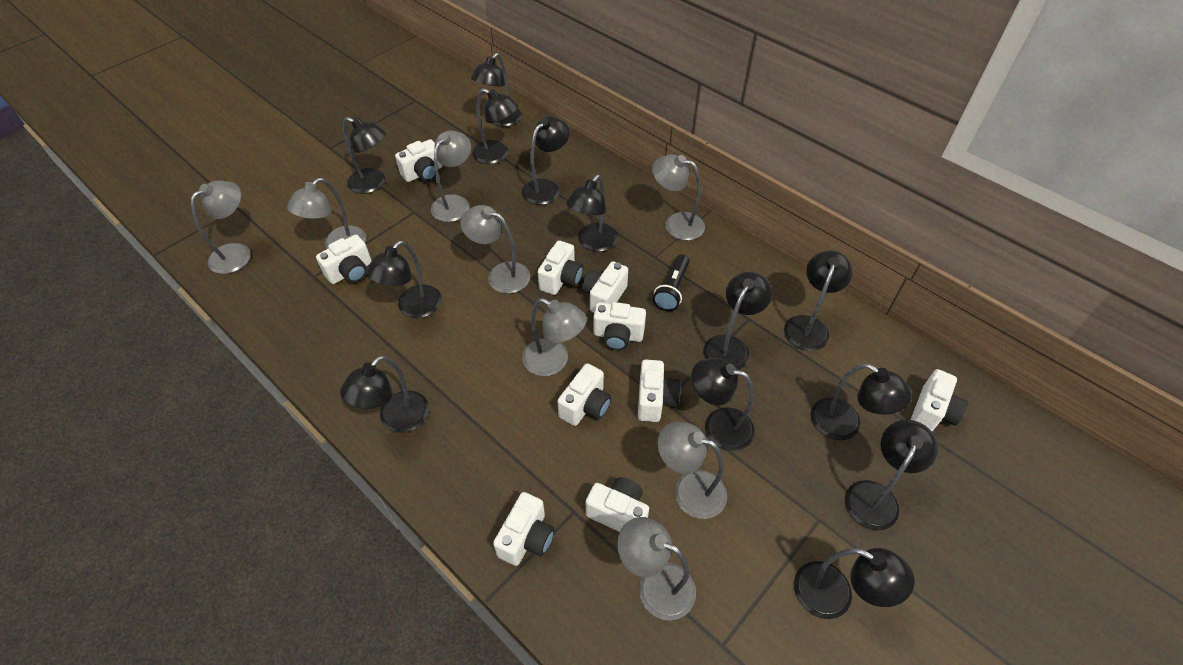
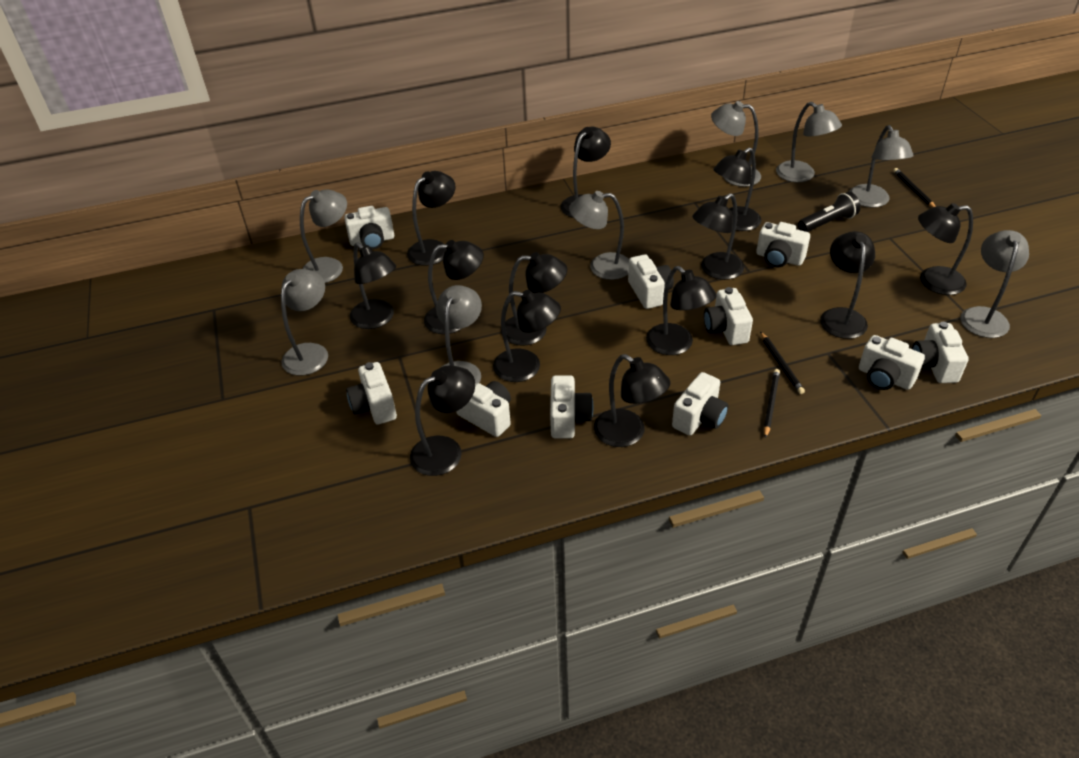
black pencil: 0 -> 3

